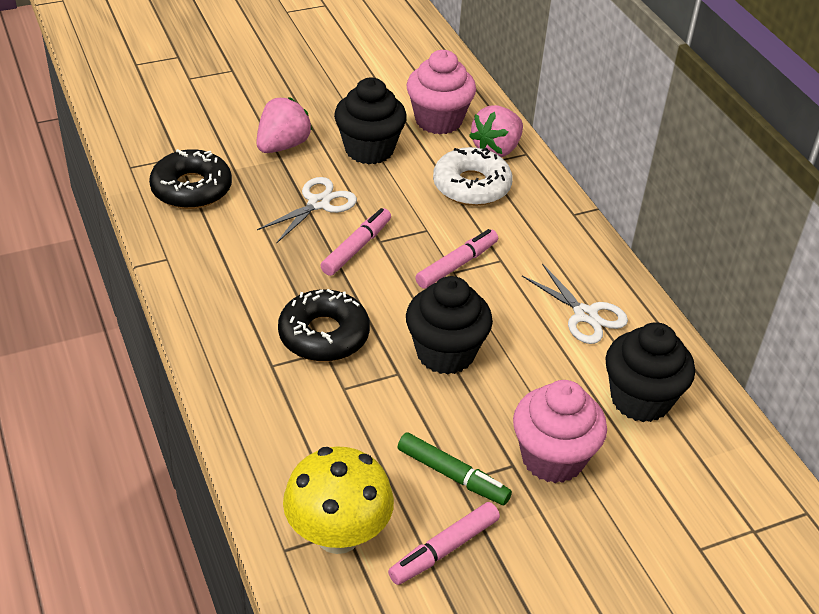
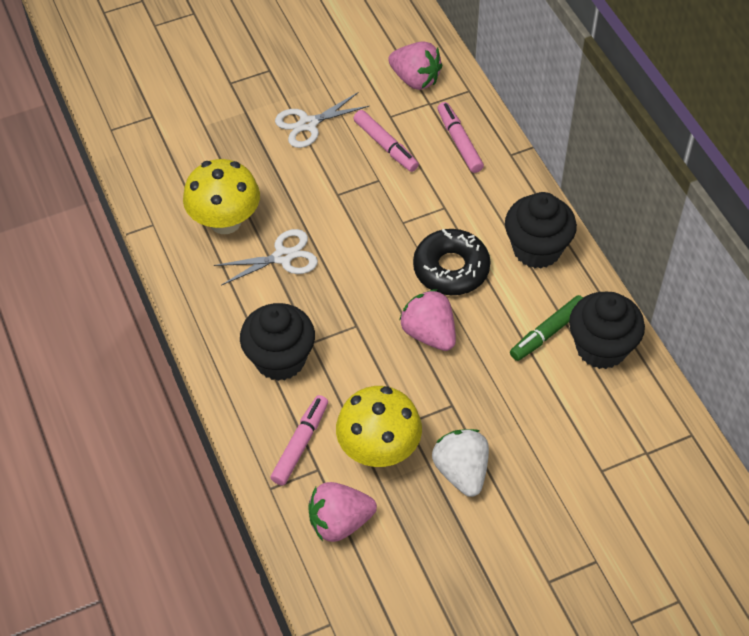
black donut: 2 -> 1
pink cupcake: 2 -> 0
pink strawberry: 2 -> 3
white donut: 1 -> 0
white strawberry: 0 -> 1
yellow mushroom: 1 -> 2

